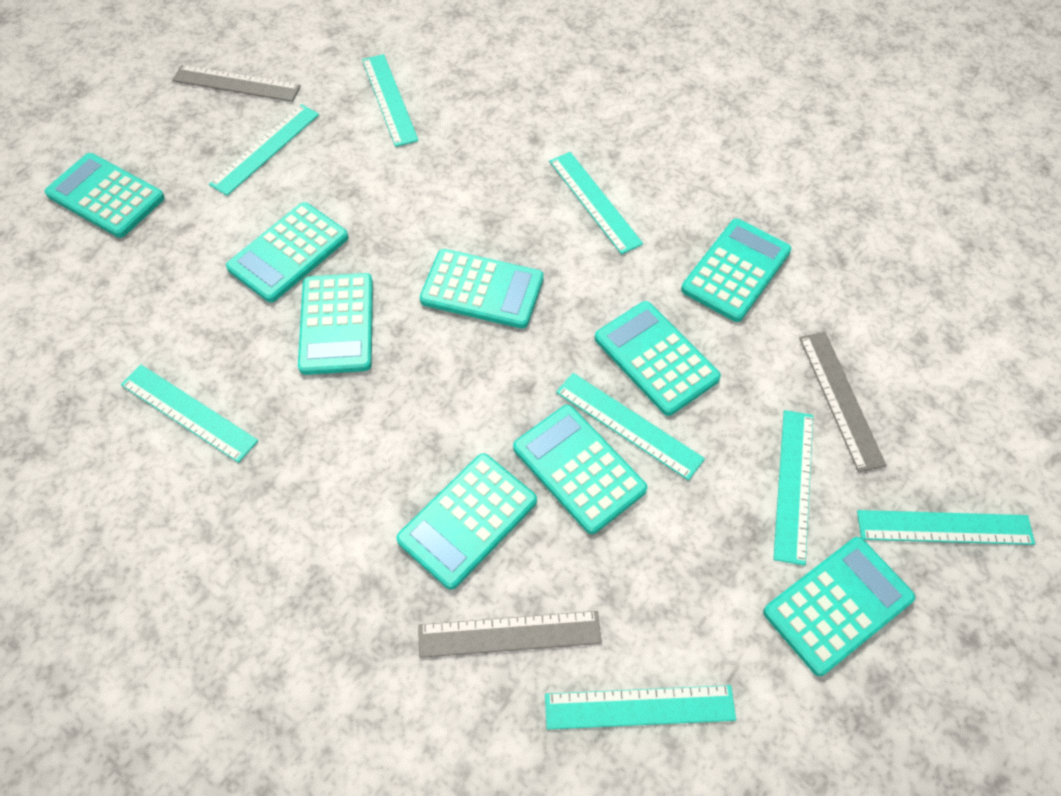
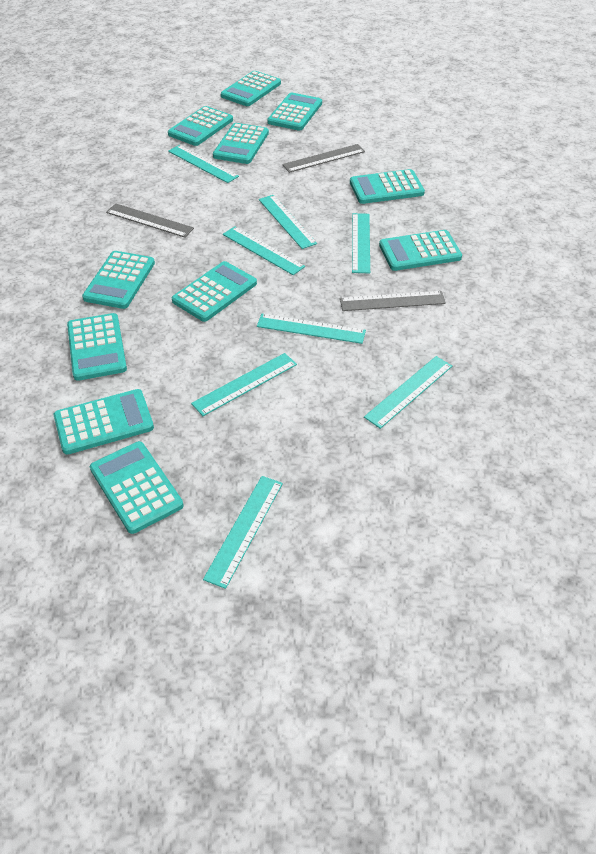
turquoise calculator: 9 -> 11

